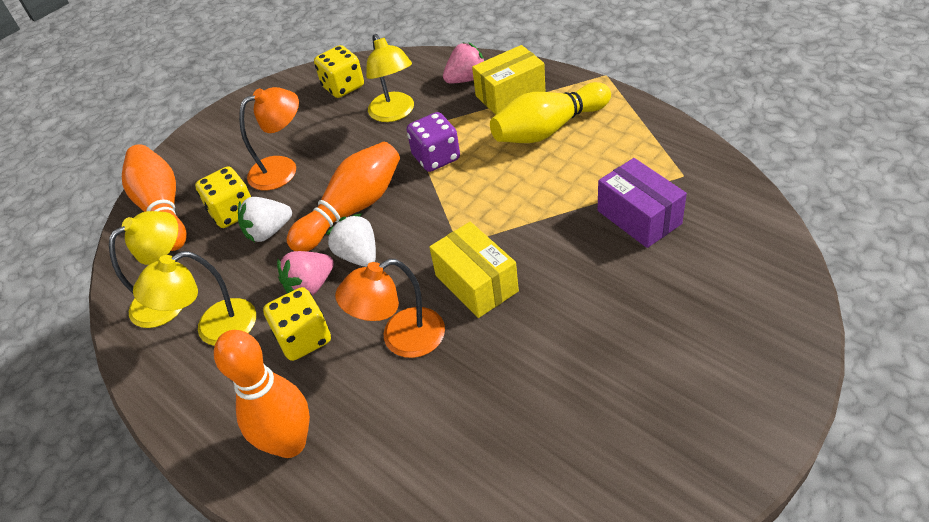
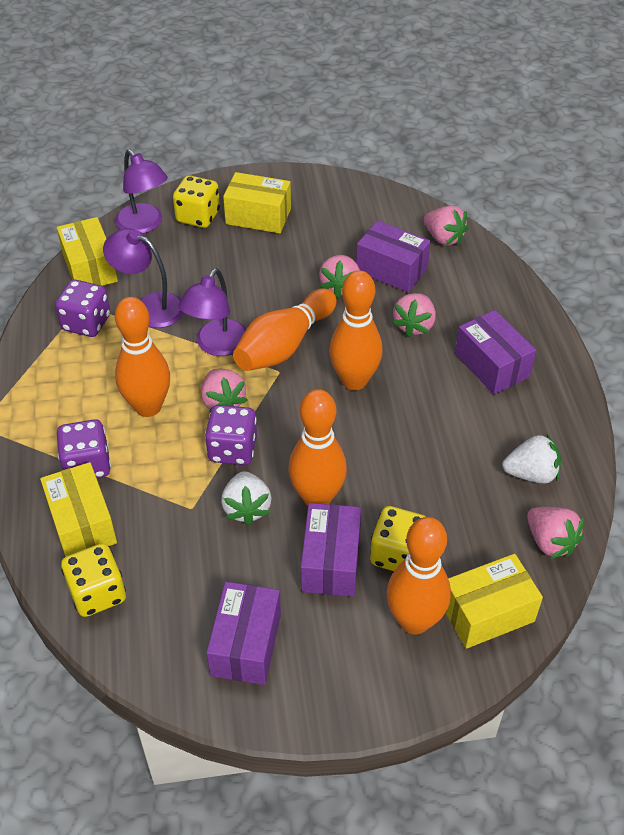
orange bowling pin: 3 -> 5
orange lamp: 2 -> 0
pink strawberry: 2 -> 5
purple box: 1 -> 4
purple dice: 1 -> 3
purple lamp: 0 -> 3
yellow bowling pin: 1 -> 0
yellow box: 2 -> 4
yellow lamp: 3 -> 0

